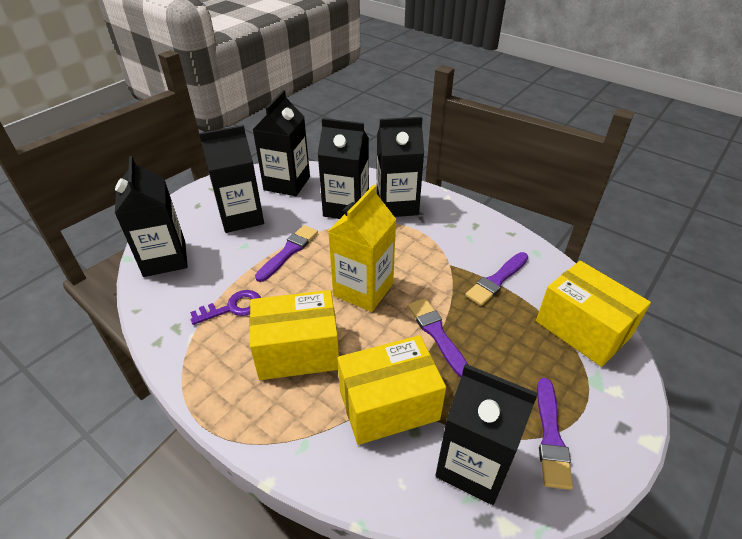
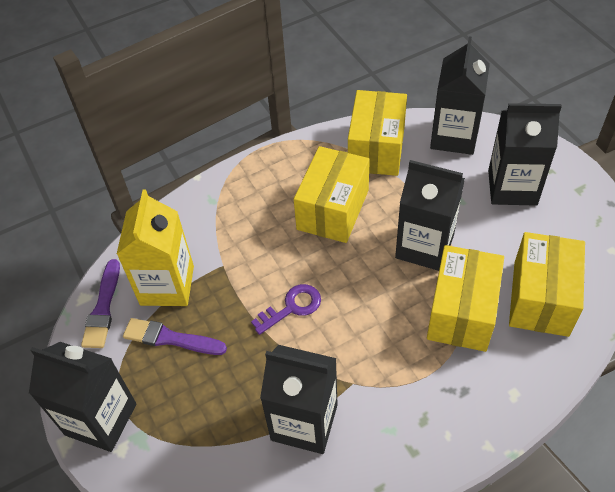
black carton: 6 -> 5
purple brush: 4 -> 2
yellow box: 3 -> 4

